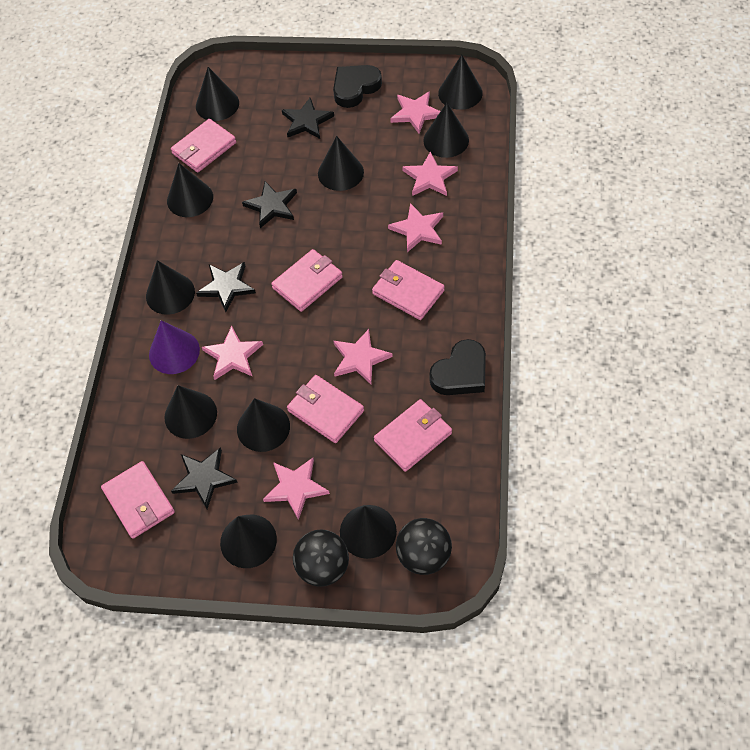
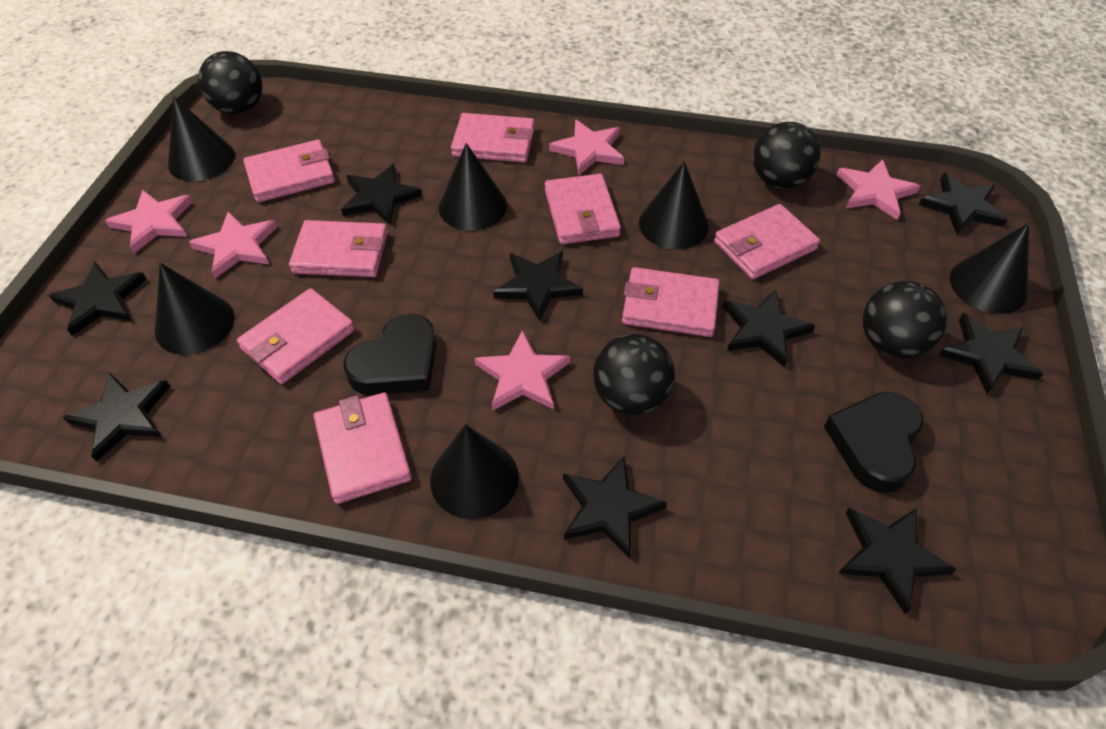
black ball: 2 -> 4
black cone: 10 -> 6
black star: 4 -> 9
pink star: 6 -> 5
pink wallet: 6 -> 8
purple cone: 1 -> 0

